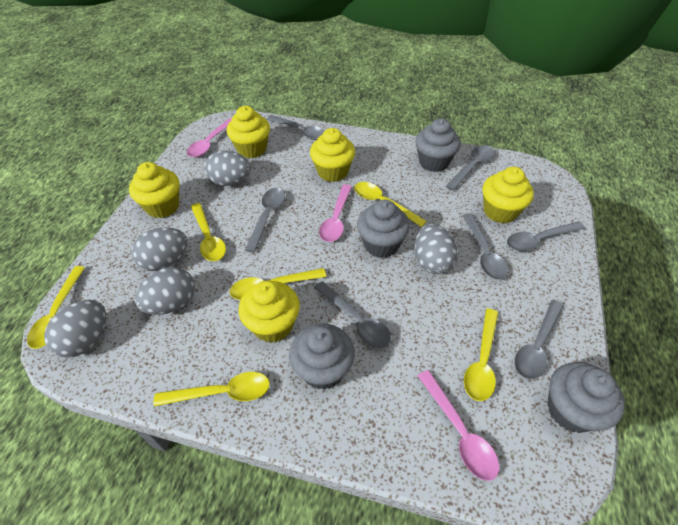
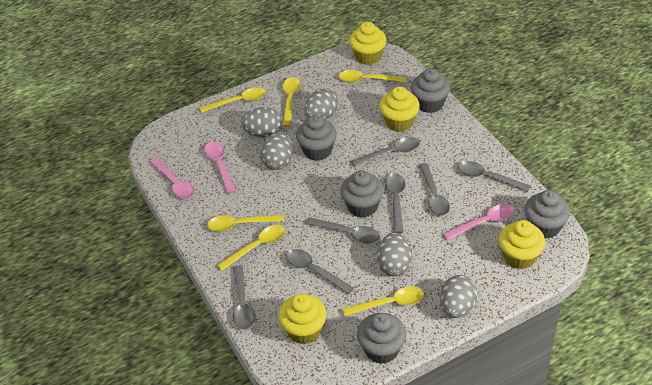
grey cupcake: 4 -> 5
yellow cupcake: 5 -> 4

